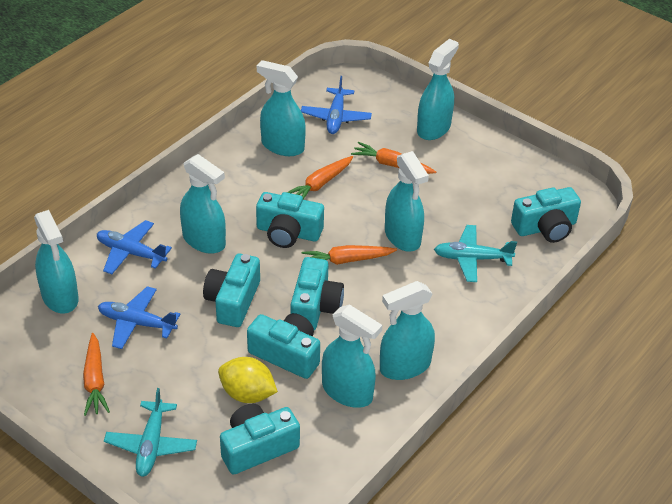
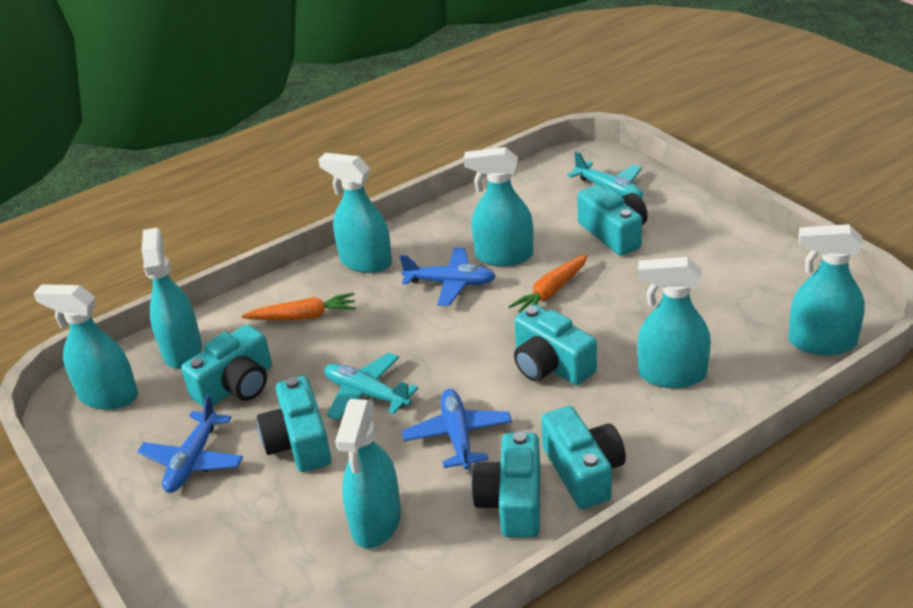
orange carrot: 4 -> 2
yellow lemon: 1 -> 0

